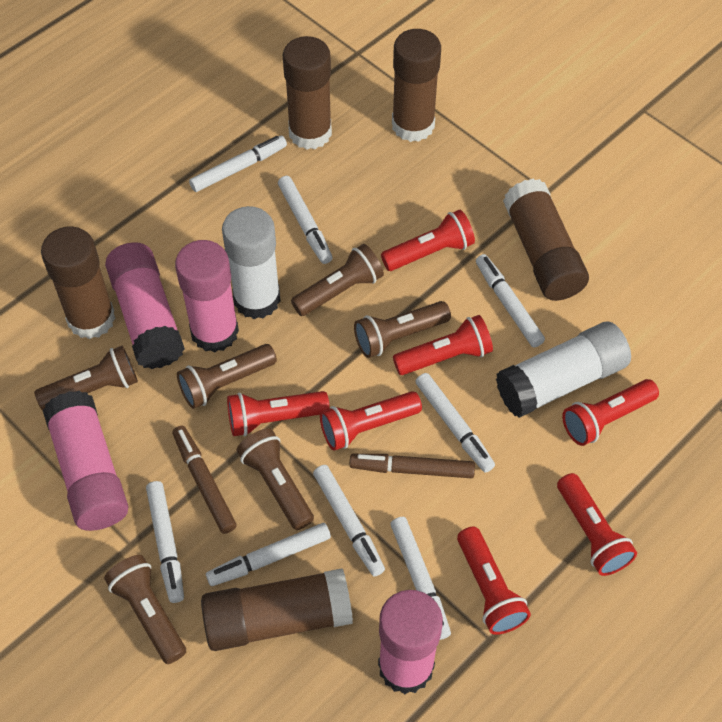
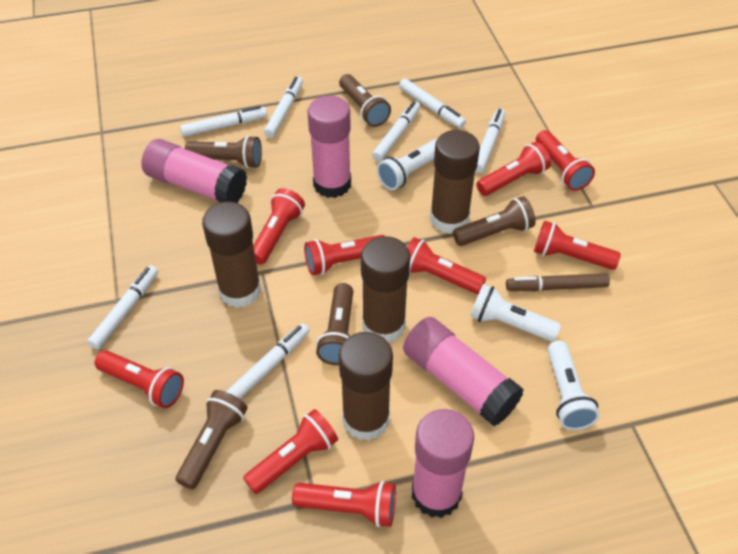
brown flashlight: 6 -> 5
brown glue stick: 5 -> 4
brown marker: 2 -> 1
red flashlight: 7 -> 9
white flashlight: 0 -> 3
white glue stick: 2 -> 0
white marker: 8 -> 7

